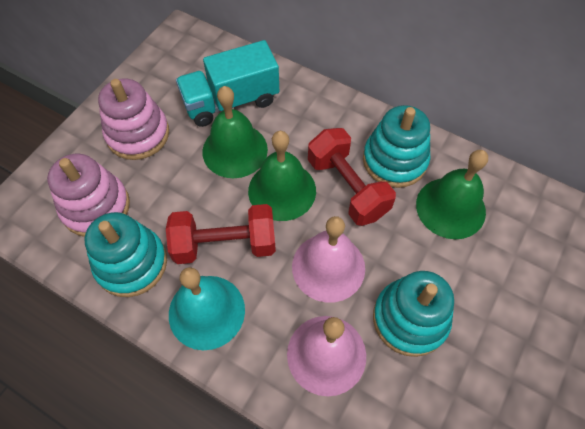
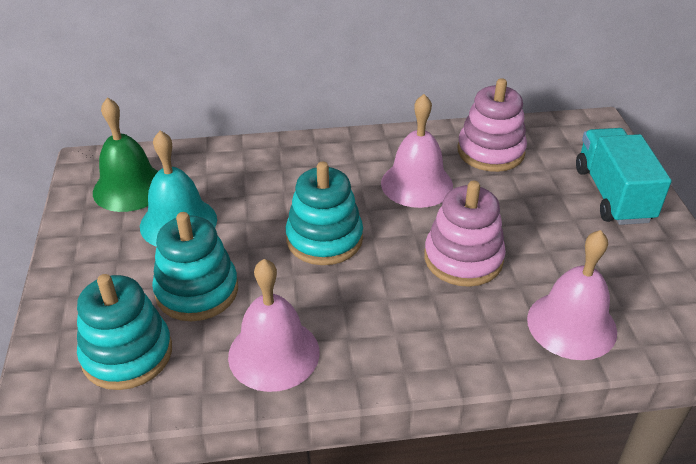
green bell: 3 -> 1
pink bell: 2 -> 3
red dumbbell: 2 -> 0

